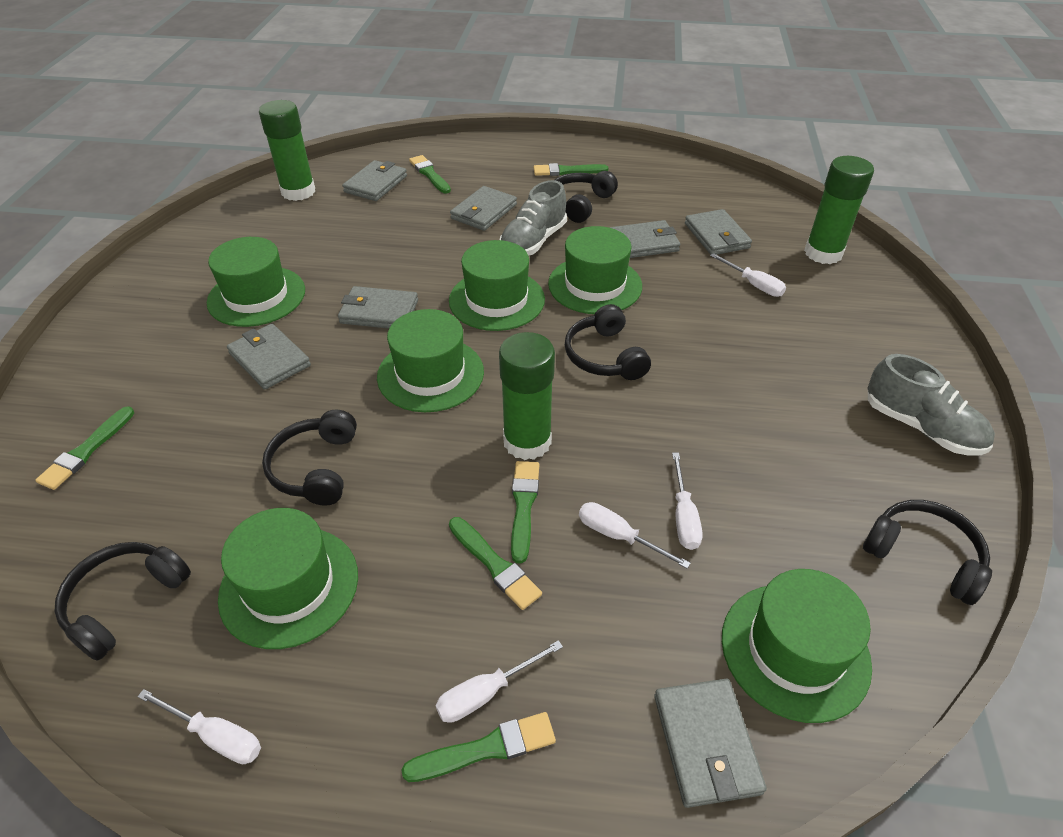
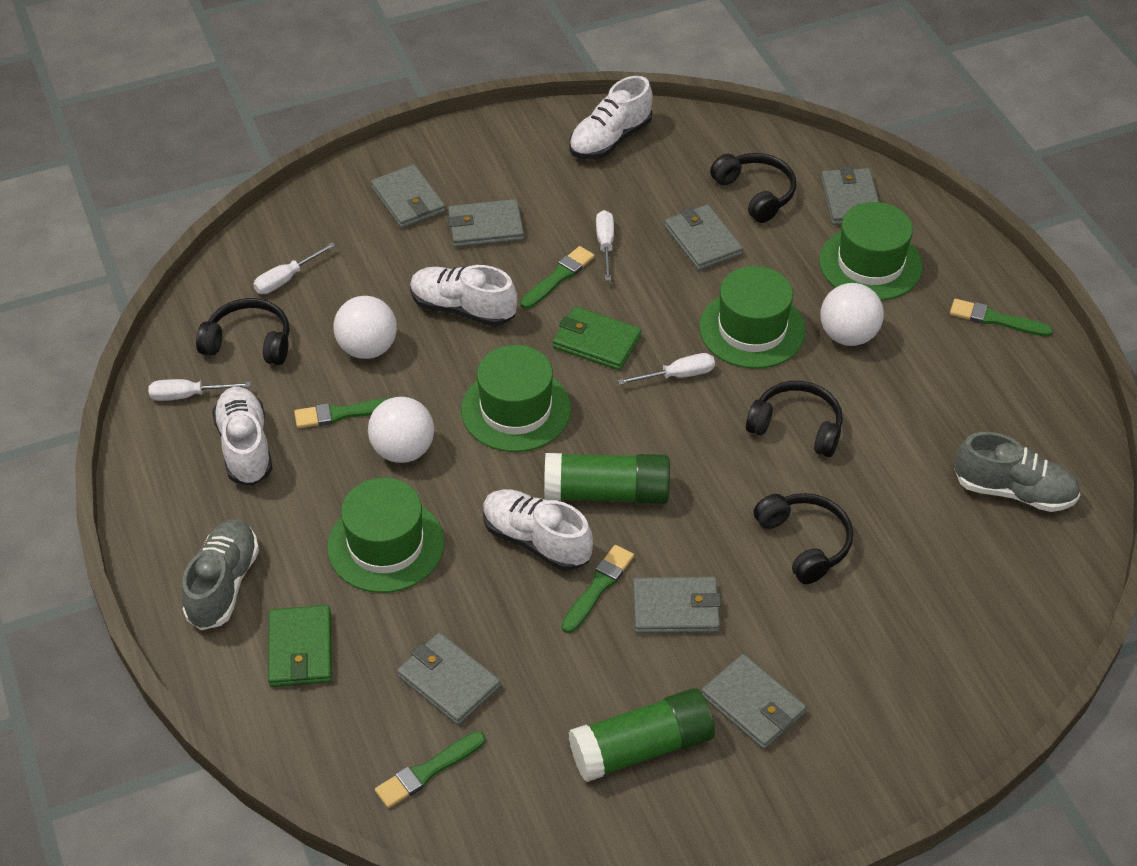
black headphones: 5 -> 4
green brush: 6 -> 5
green glue stick: 3 -> 2
green hat: 6 -> 4
green wallet: 0 -> 2
white ball: 0 -> 3
white screwdriver: 5 -> 4
white shoe: 0 -> 4

